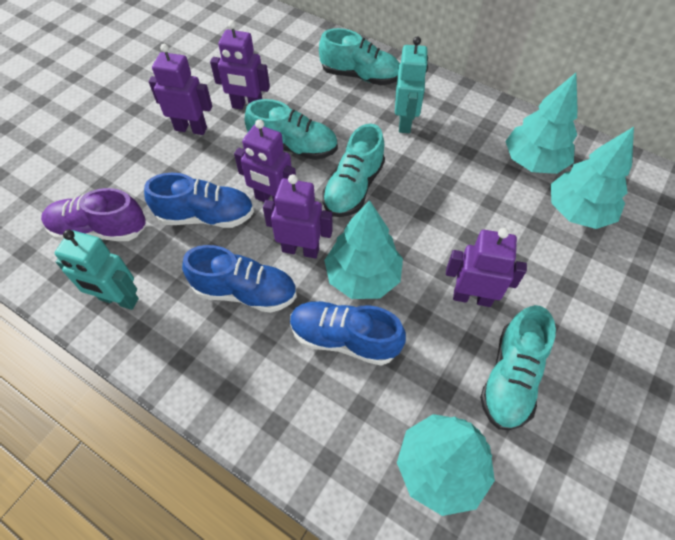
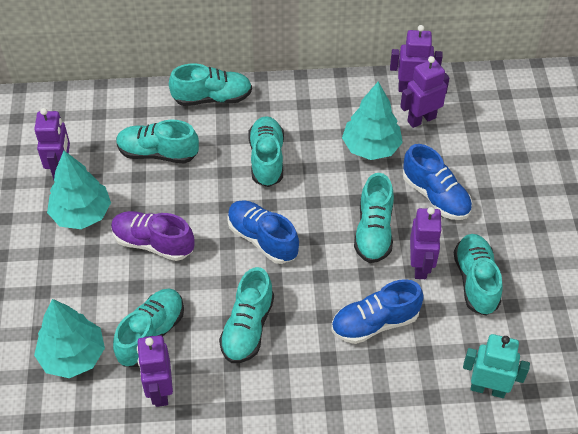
turquoise robot: 2 -> 1
turquoise shoe: 4 -> 7
turquoise tree: 4 -> 3

